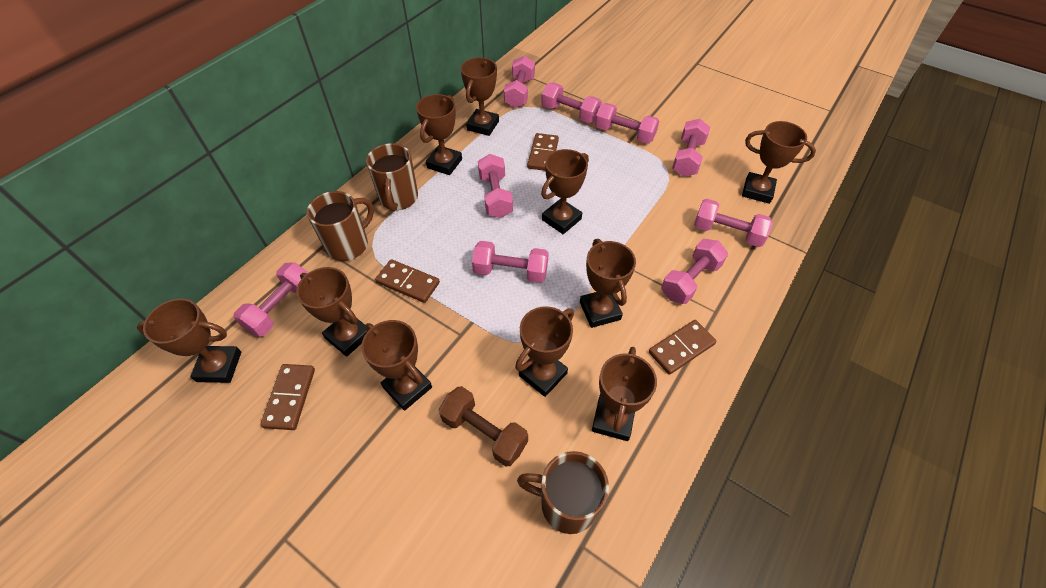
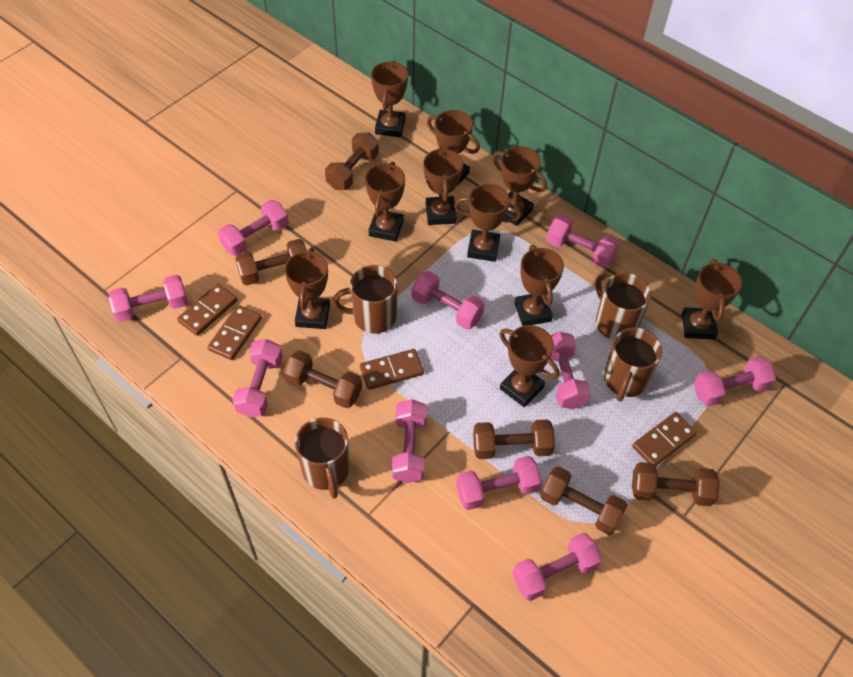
brown dumbbell: 1 -> 6
brown mug: 3 -> 4
pink dumbbell: 9 -> 10

